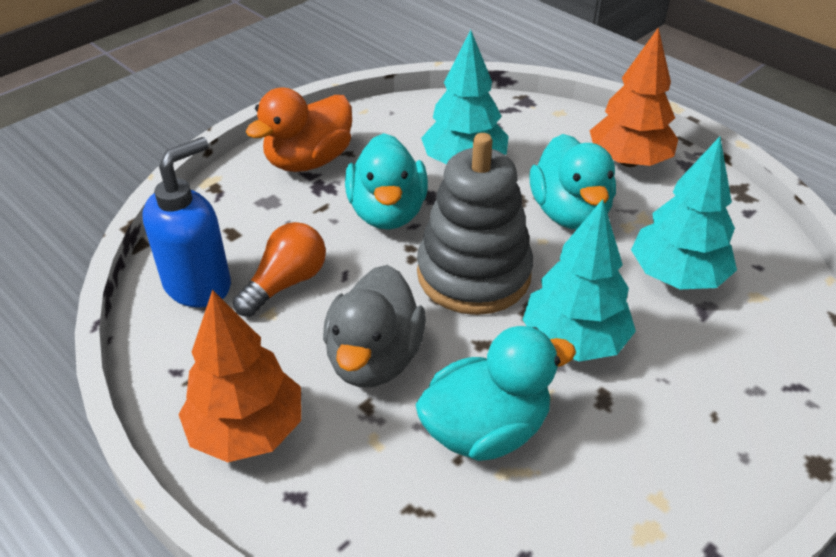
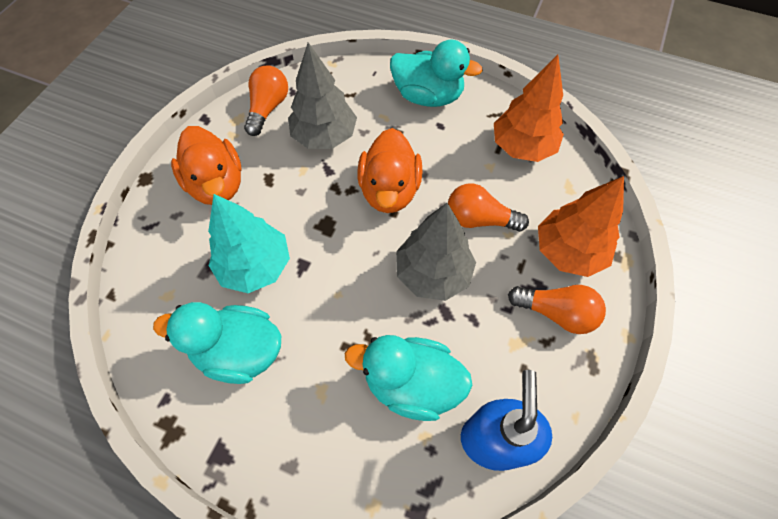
grey duck: 1 -> 0
grey stacking toy: 1 -> 0
grey tree: 0 -> 2
orange duck: 1 -> 2
orange light bulb: 1 -> 3
turquoise tree: 3 -> 1

